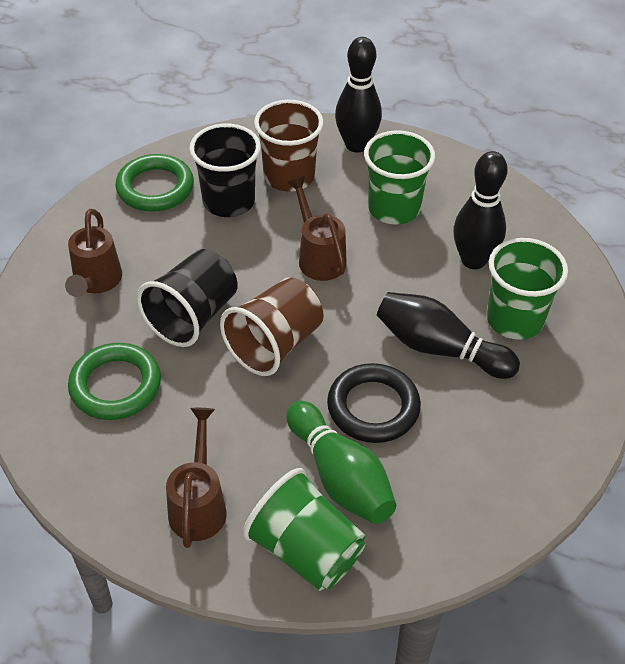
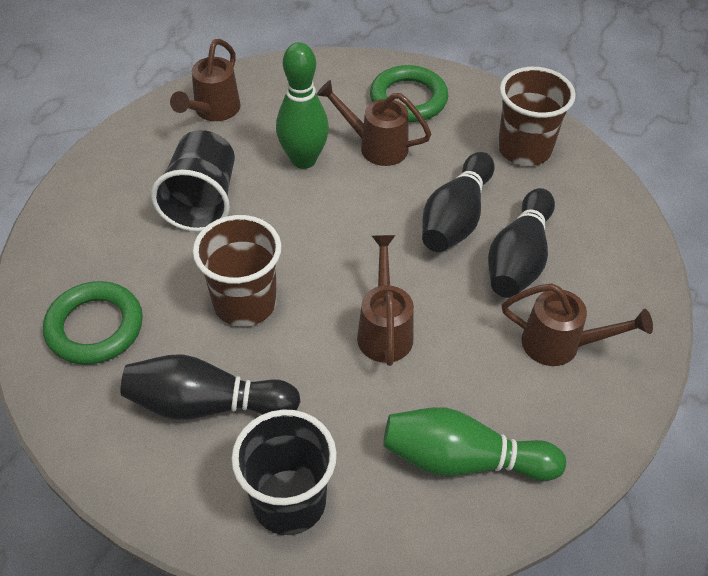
black ring: 1 -> 0
brown watering can: 3 -> 4
green bowling pin: 1 -> 2
green cup: 3 -> 0

